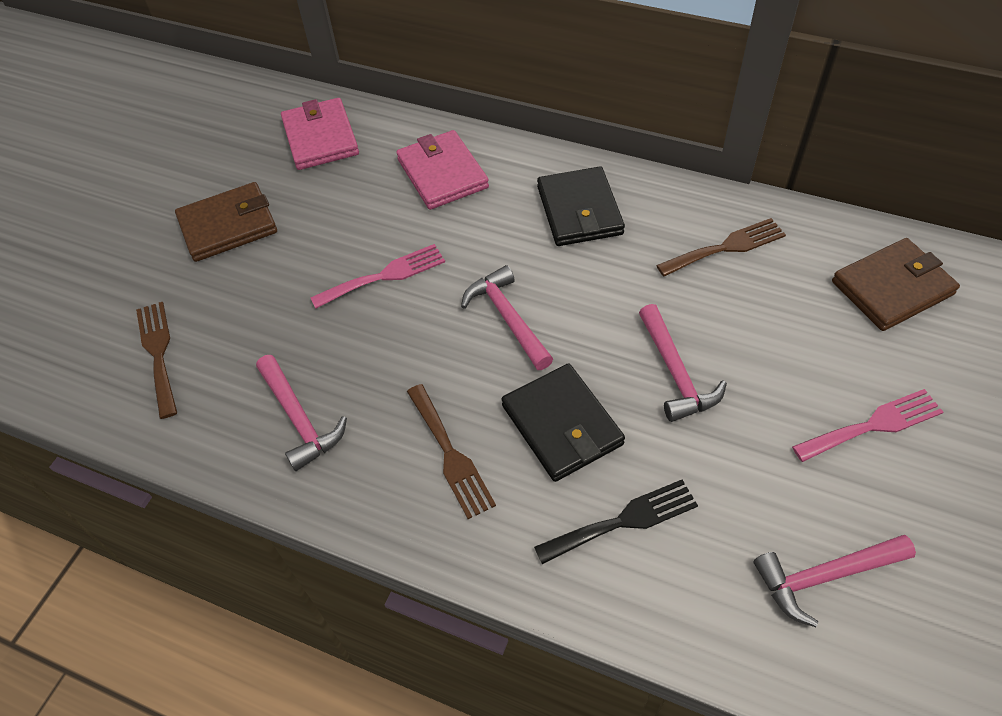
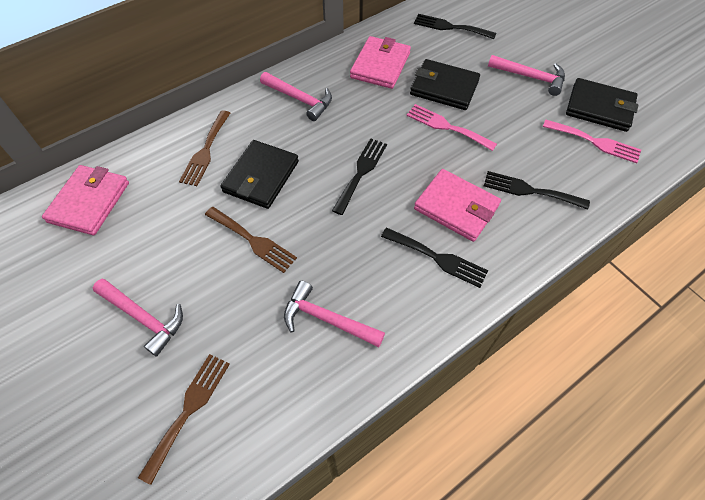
black fork: 1 -> 4
black wallet: 2 -> 3
brown wallet: 2 -> 0
pink wallet: 2 -> 3

